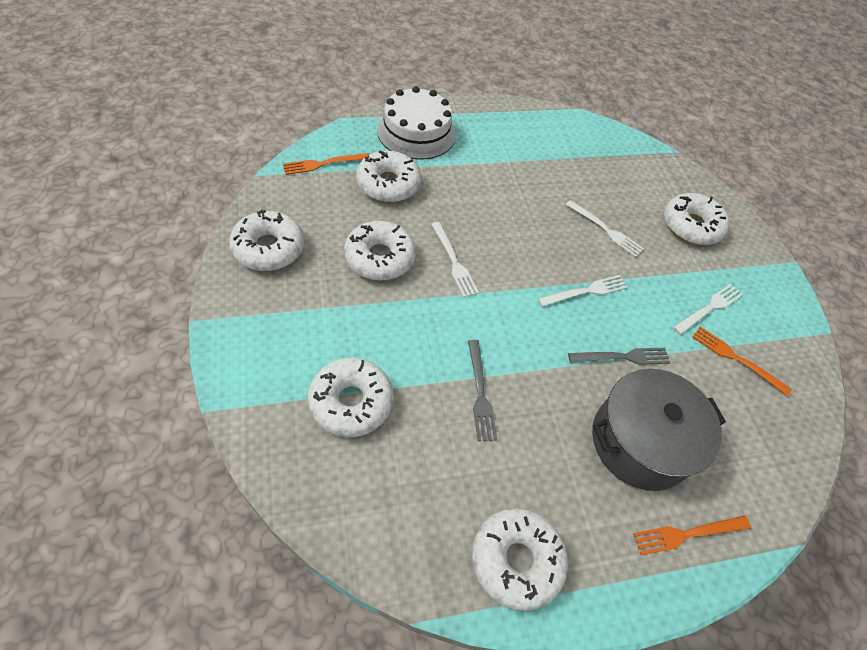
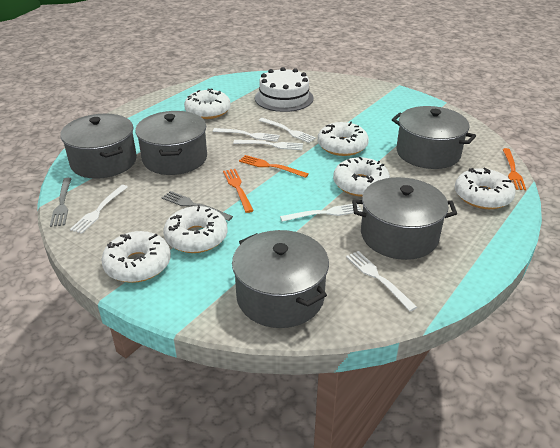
grey pot: 1 -> 5
white fork: 4 -> 6

